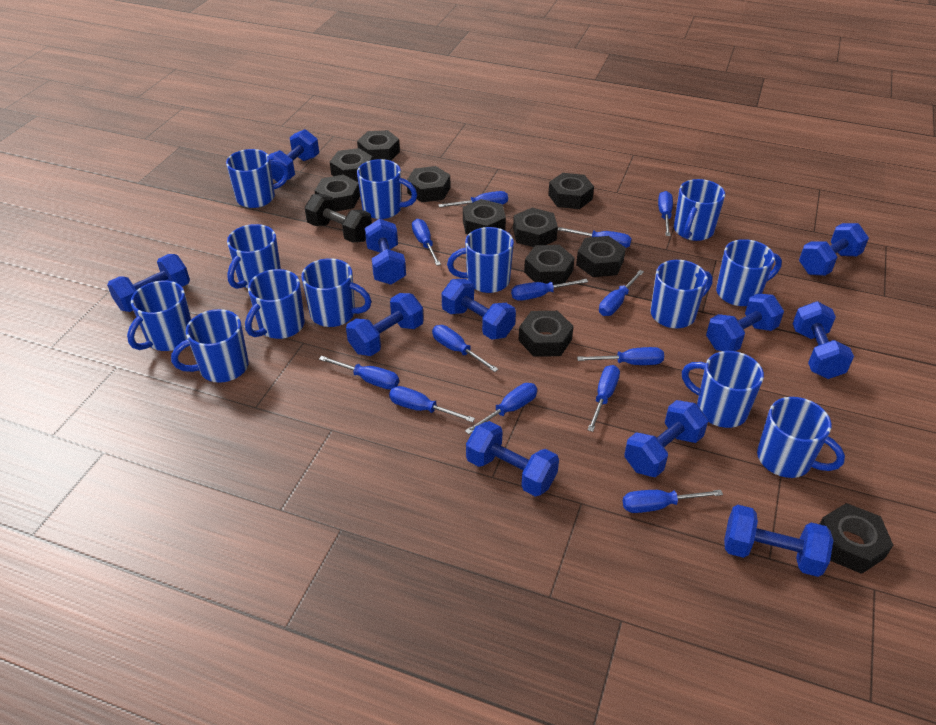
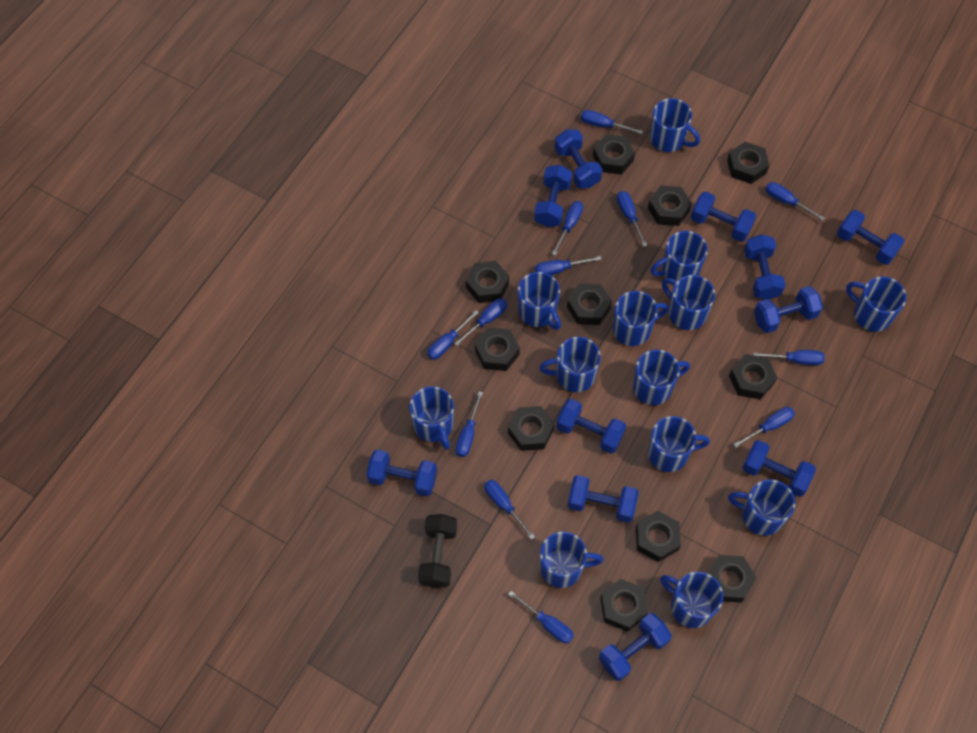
blue screwdriver: 13 -> 12

